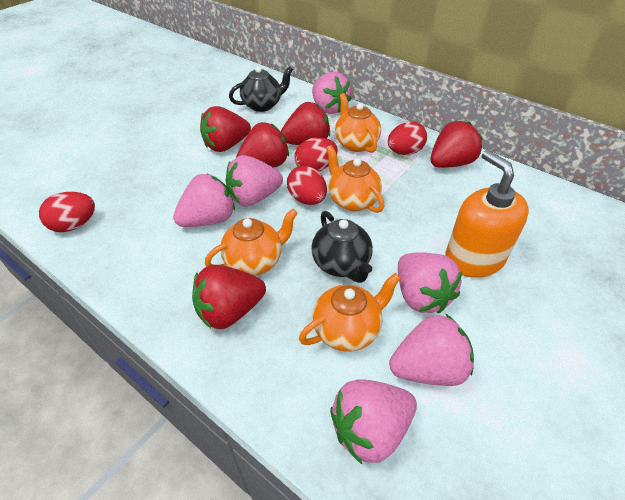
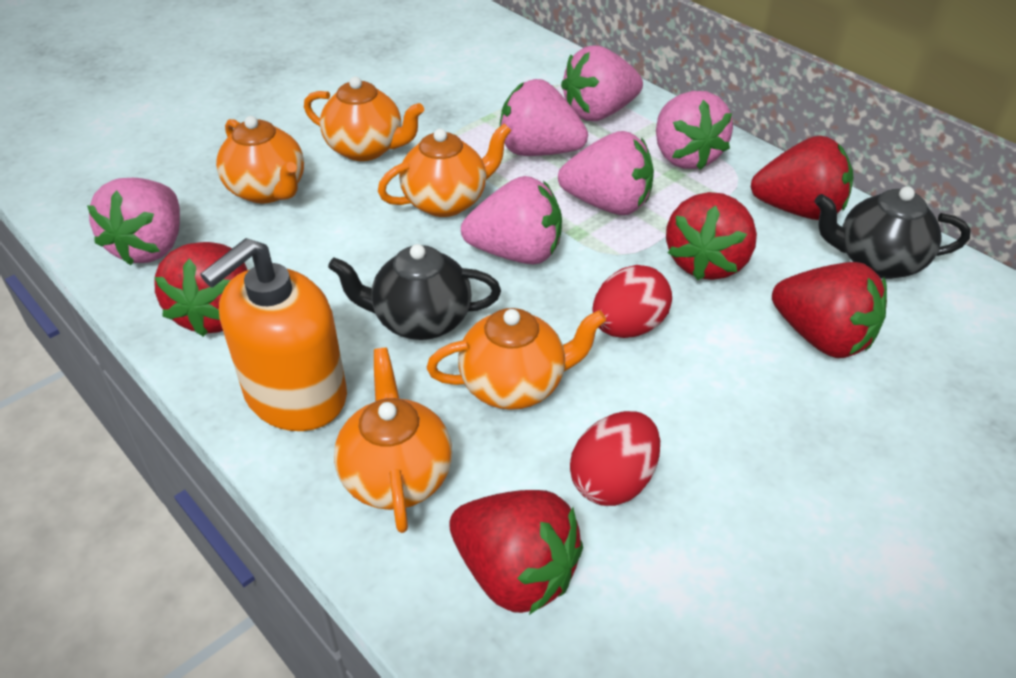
orange teapot: 4 -> 5
red egg: 4 -> 2

